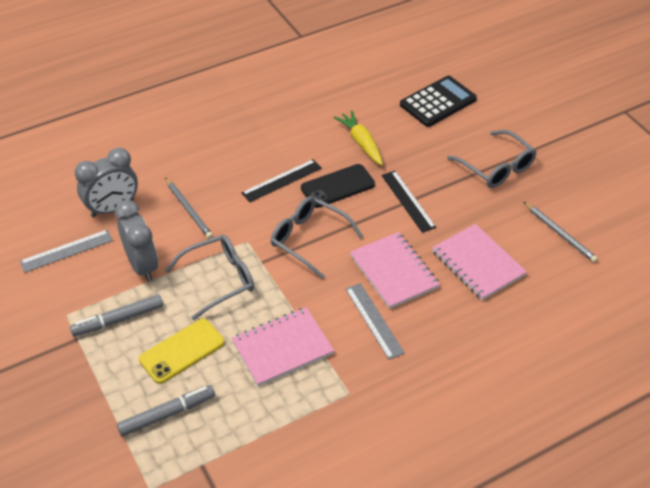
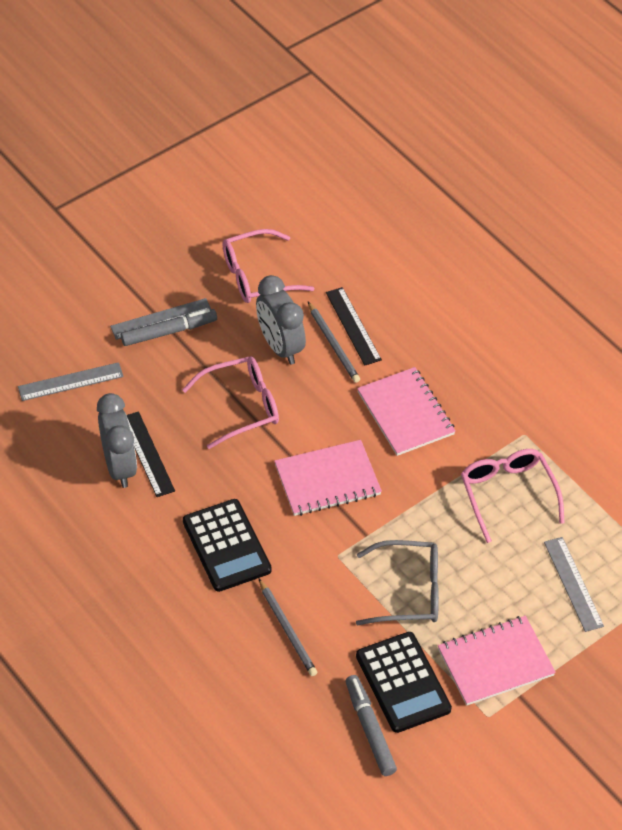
black calculator: 1 -> 2
black phone: 1 -> 0
grey glasses: 3 -> 1
grey ruler: 2 -> 3
pink glasses: 0 -> 3
yellow carrot: 1 -> 0
yellow phone: 1 -> 0

